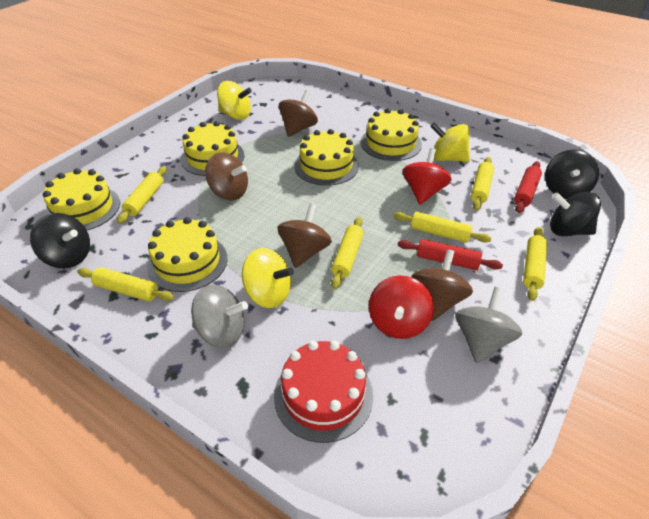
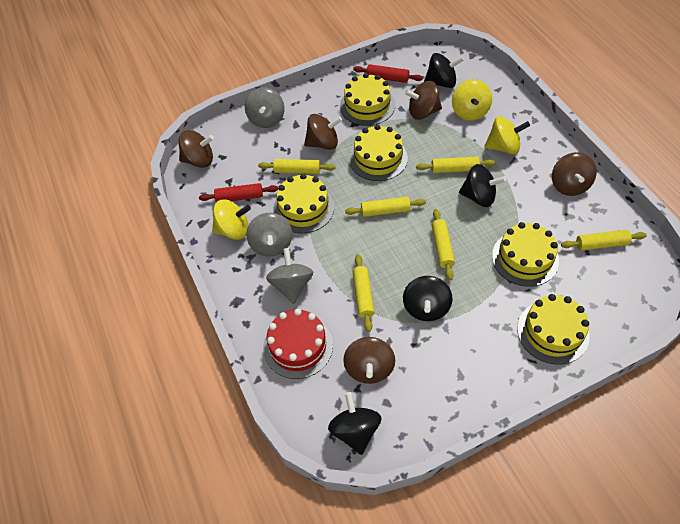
black spinning top: 3 -> 4
brown spinning top: 4 -> 5
grey spinning top: 2 -> 3
red spinning top: 2 -> 0

